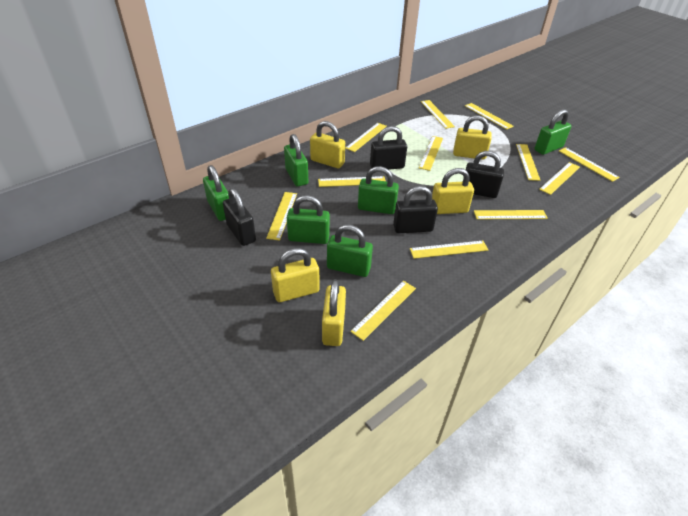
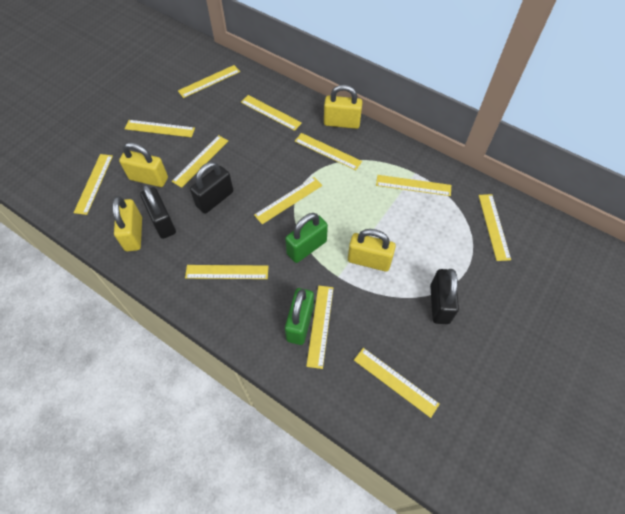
black padlock: 4 -> 3
green padlock: 6 -> 2
yellow padlock: 5 -> 4

